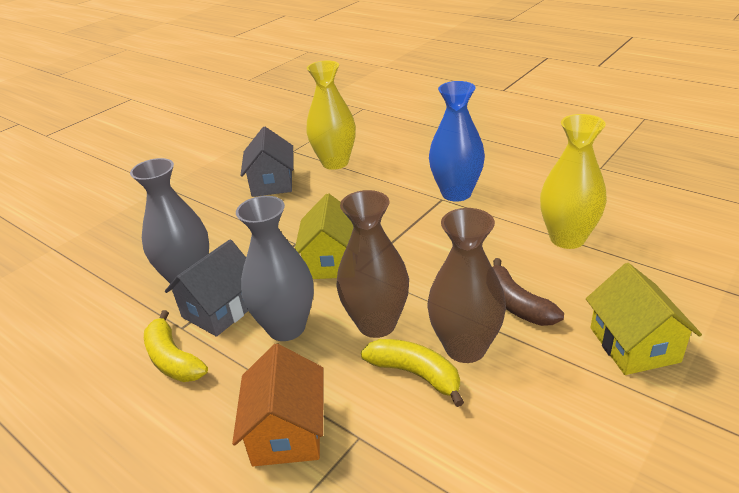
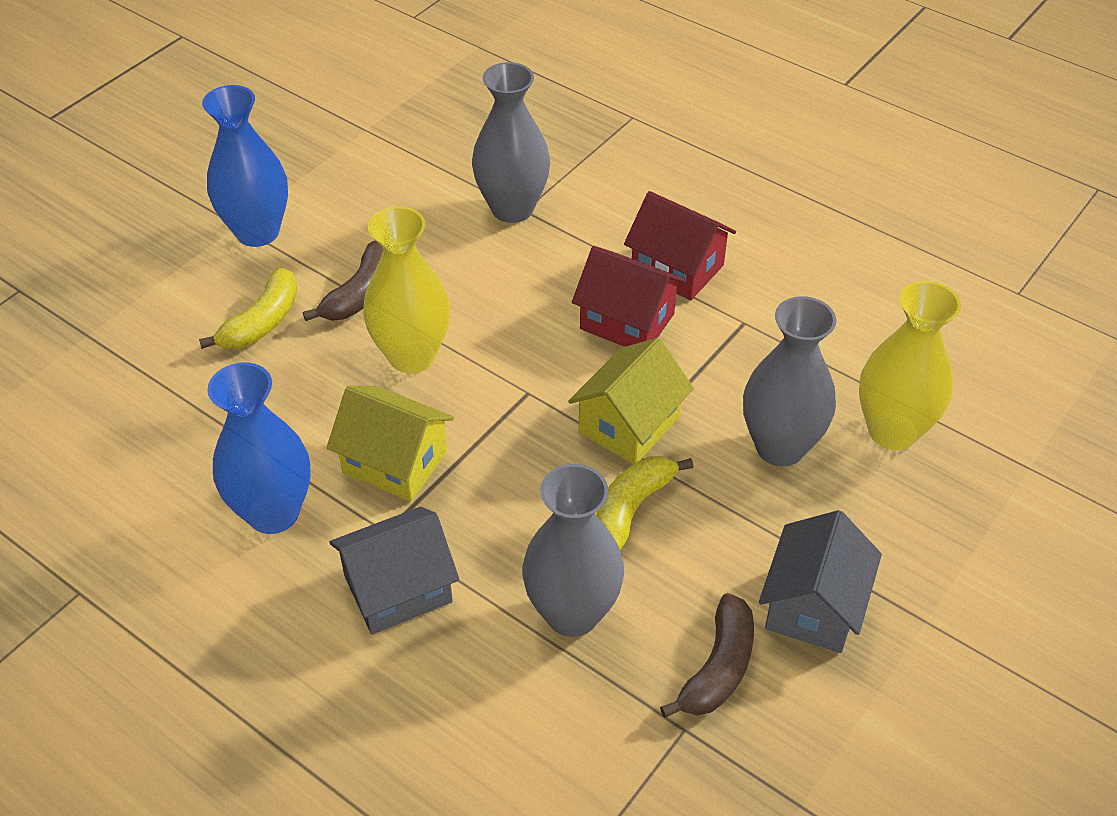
blue vase: 1 -> 2
brown banana: 1 -> 2
brown vase: 2 -> 0
grey vase: 2 -> 3
orange house: 1 -> 0
red house: 0 -> 2

